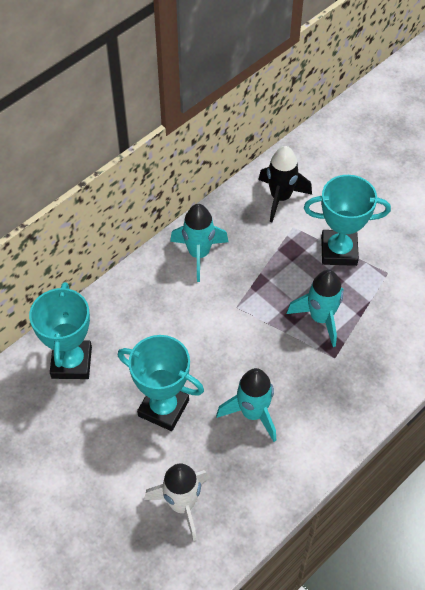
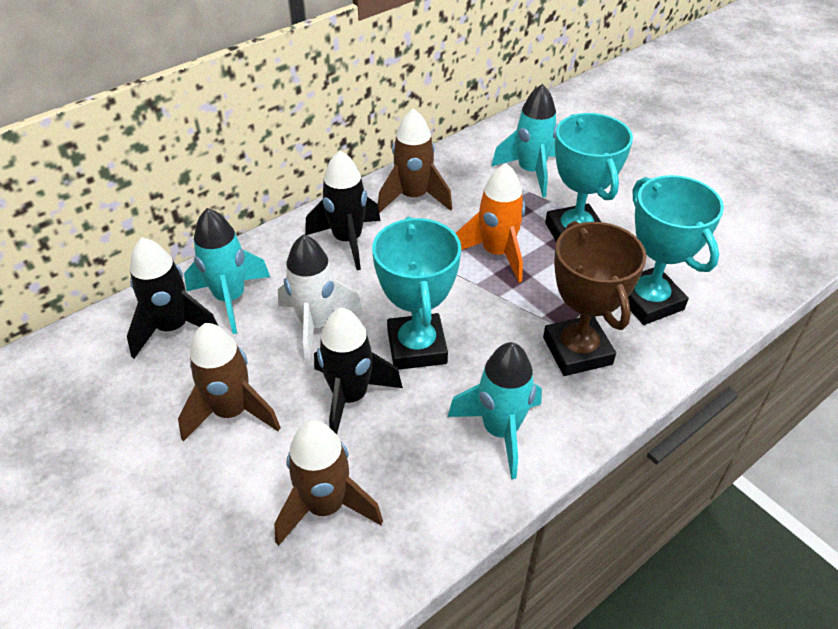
black rocket: 1 -> 3
brown rocket: 0 -> 3
brown trophy: 0 -> 1
orange rocket: 0 -> 1

